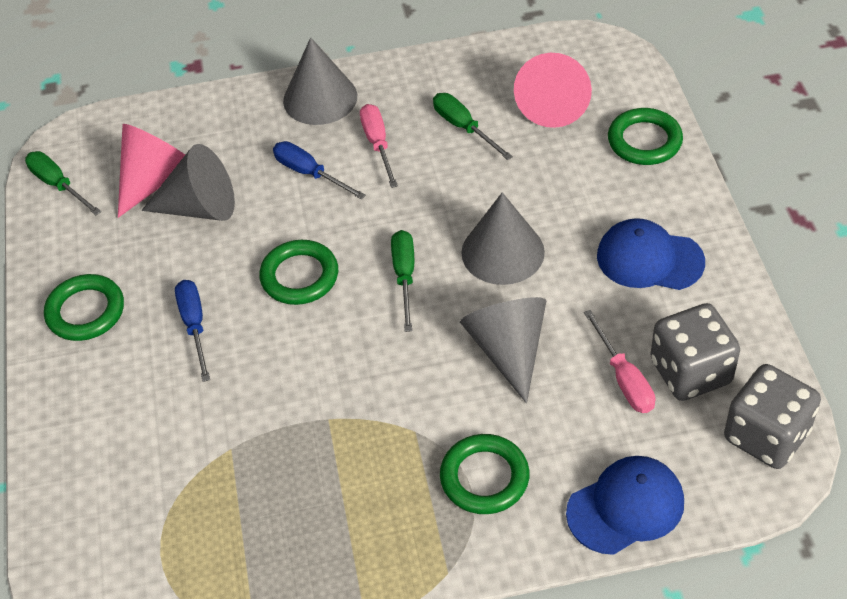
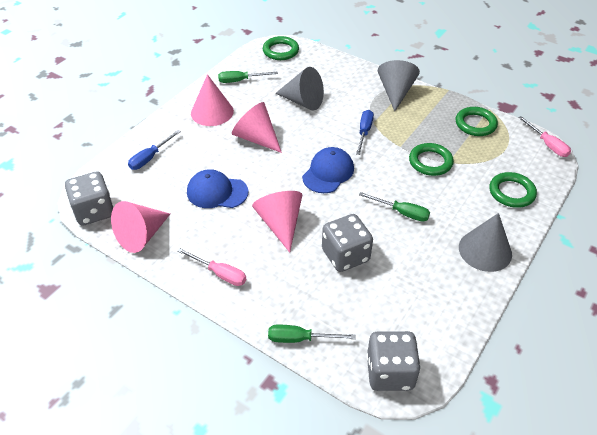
grey cone: 4 -> 3
grey dice: 2 -> 3
pink cone: 2 -> 4

